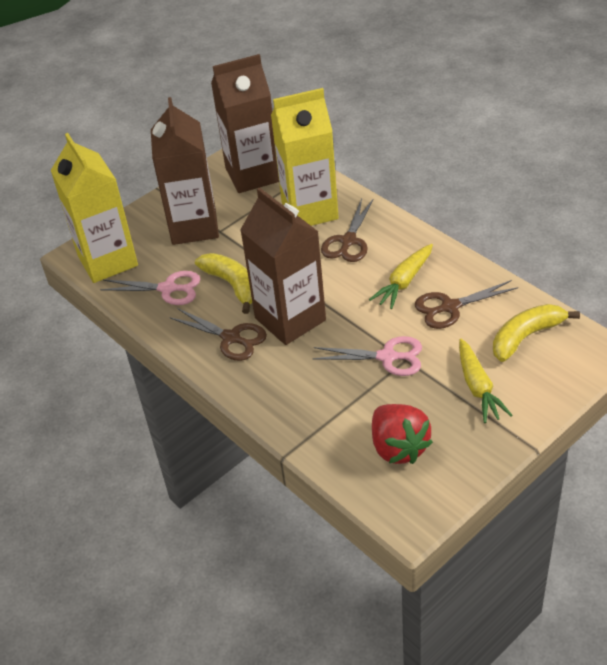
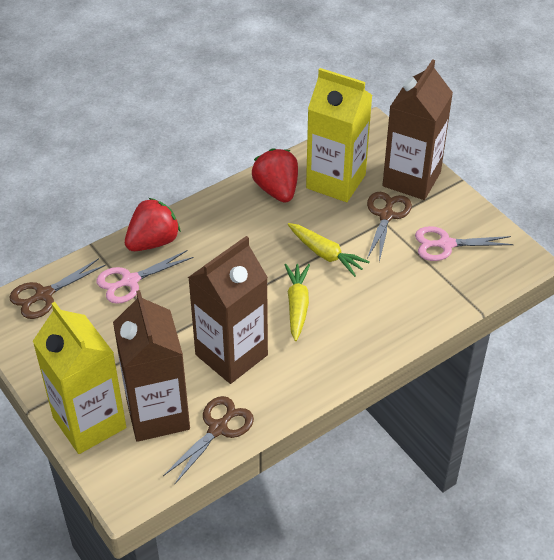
red strawberry: 1 -> 2
yellow banana: 2 -> 0

